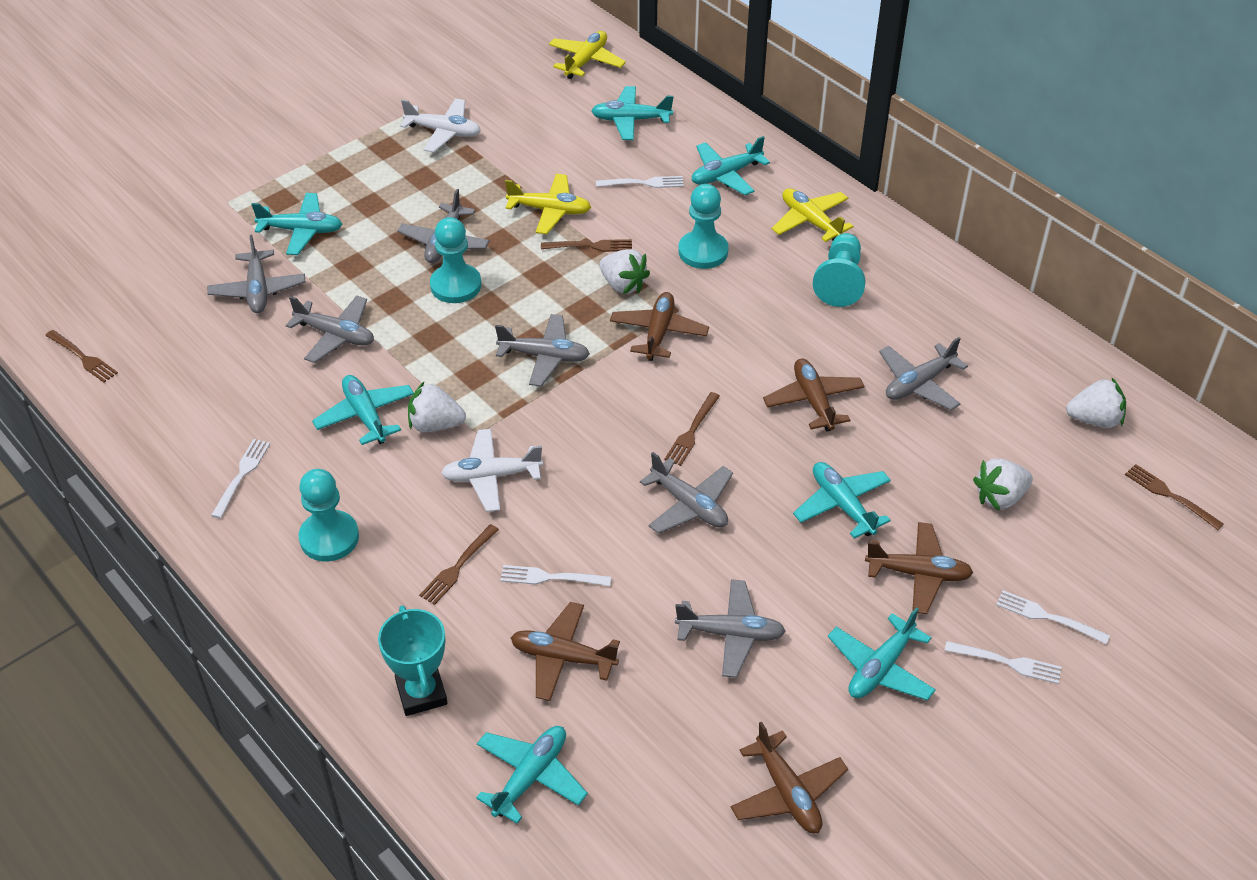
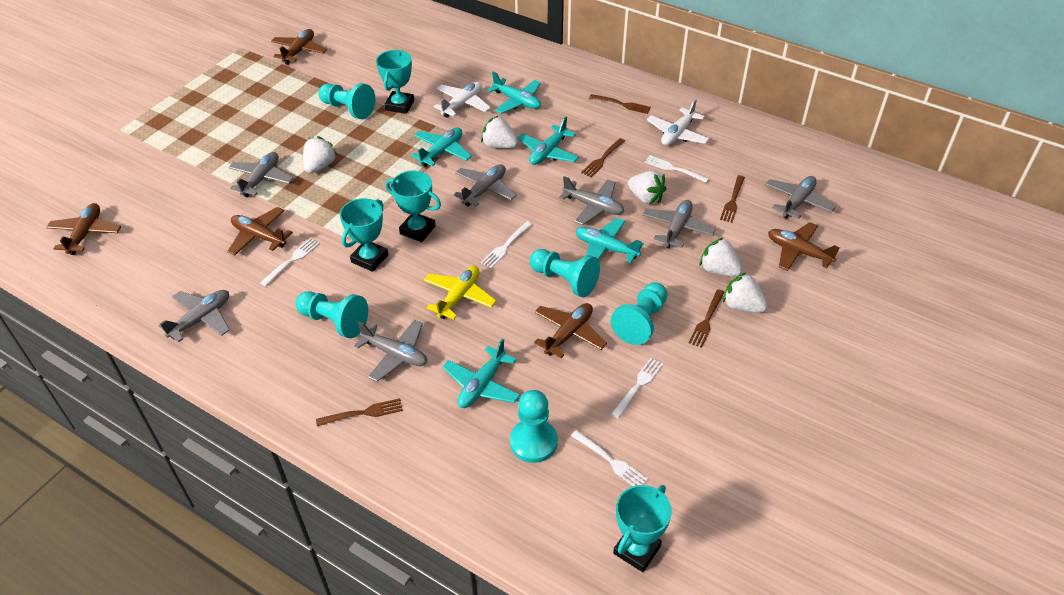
turquoise pawn: 4 -> 5
turquoise plane: 7 -> 5
turquoise trophy: 1 -> 4
white strawberry: 4 -> 5
yellow plane: 3 -> 1

